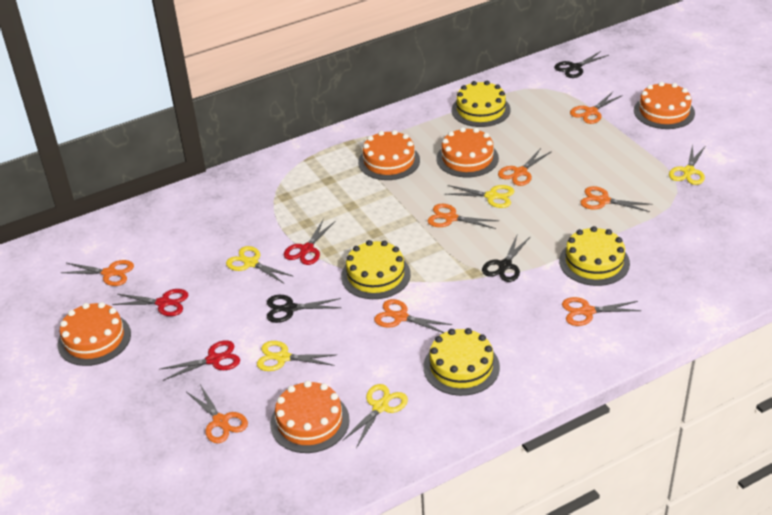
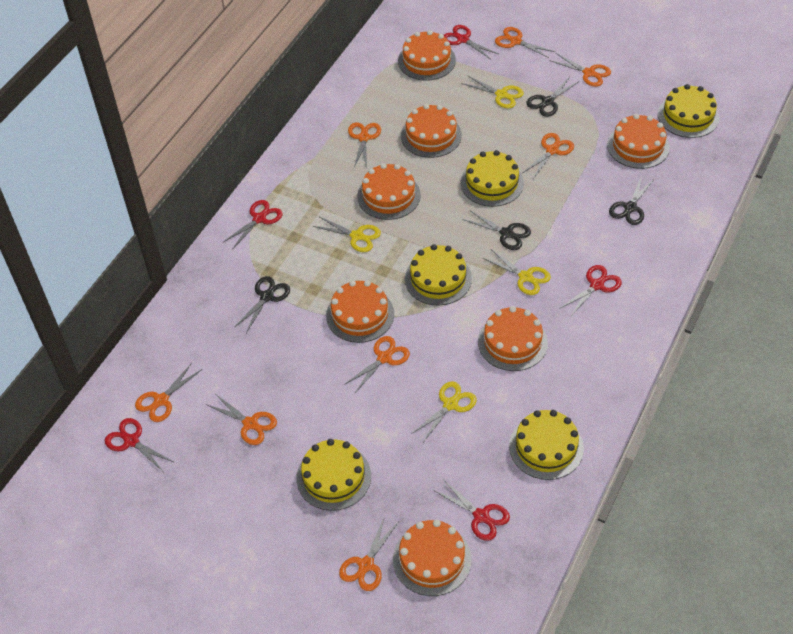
black scissors: 3 -> 4
orange cake: 5 -> 7
red scissors: 3 -> 5
yellow cake: 4 -> 5
yellow scissors: 5 -> 4

